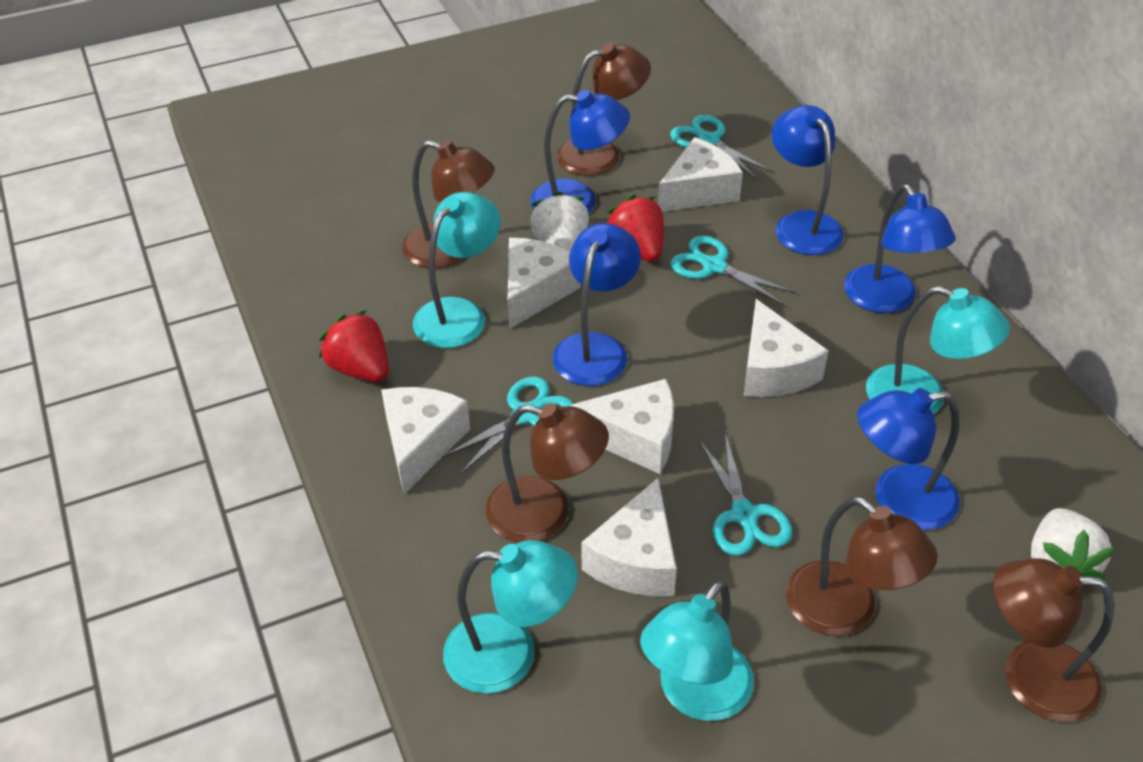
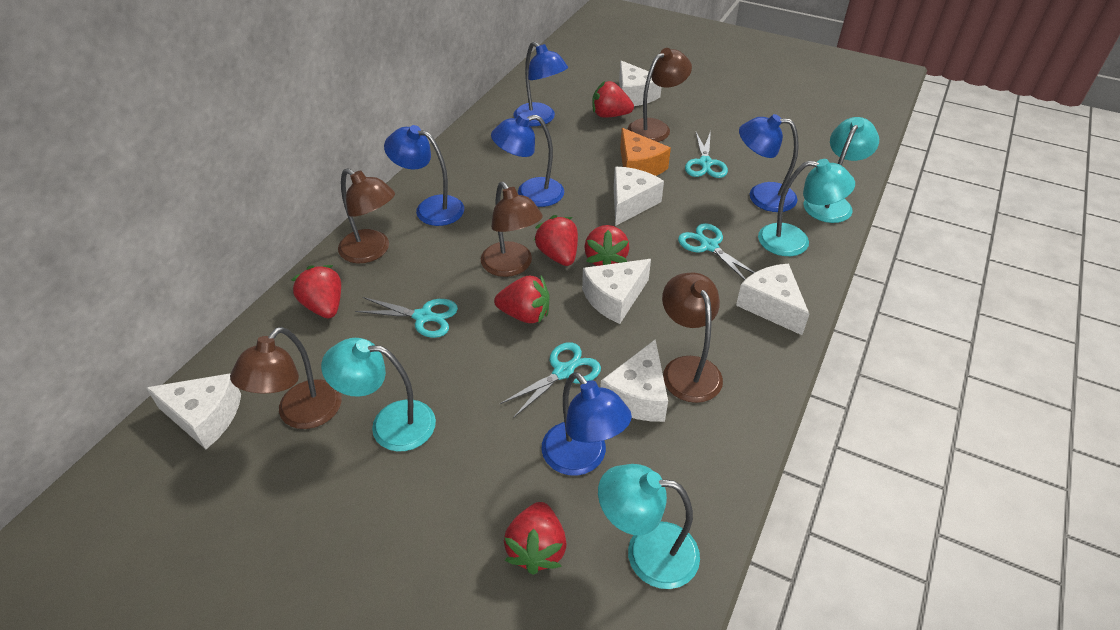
orange cheese: 0 -> 1
red strawberry: 2 -> 6
white strawberry: 2 -> 0

